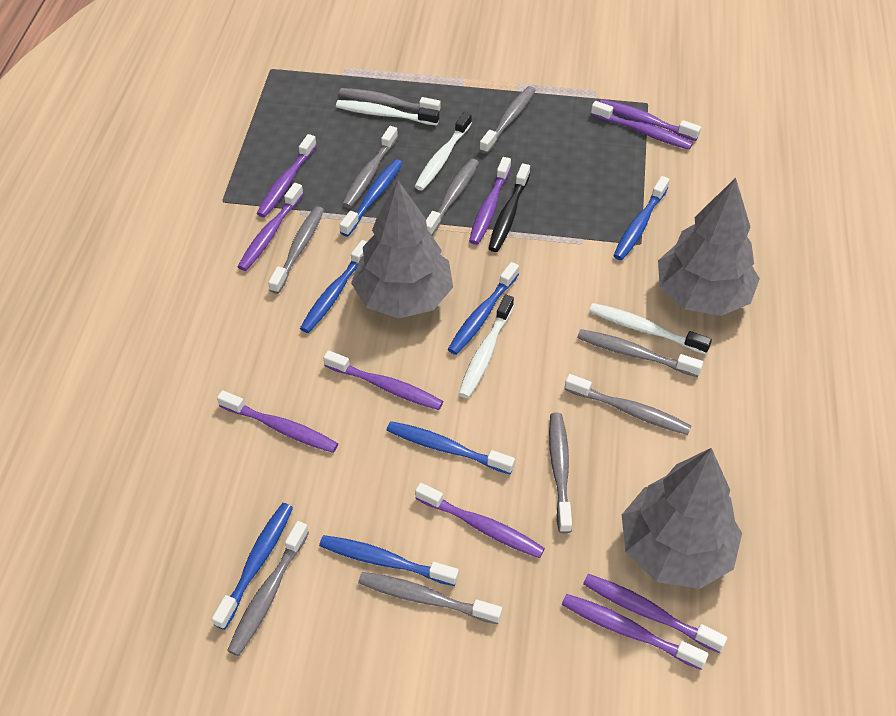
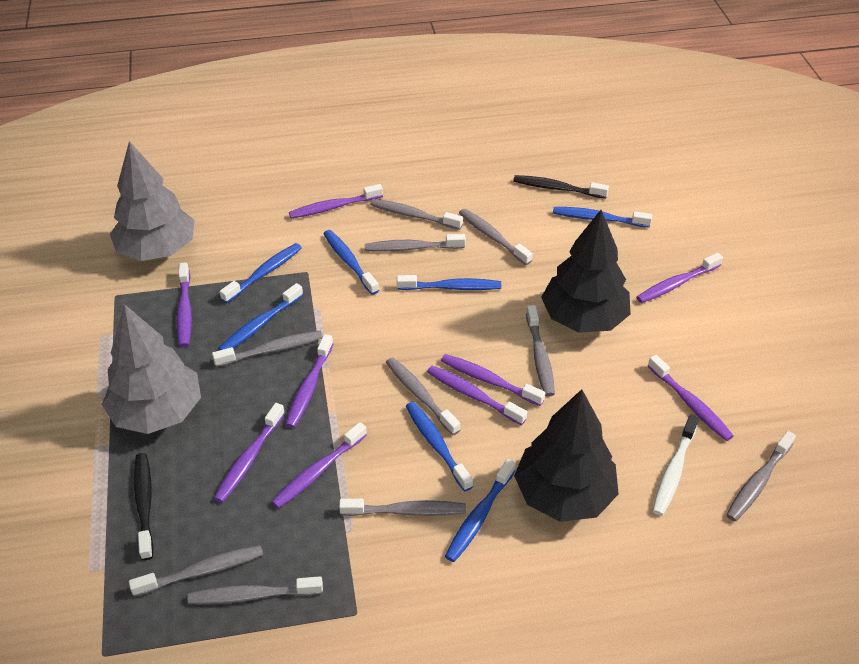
black toothbrush: 1 -> 2
black tree: 0 -> 2
grey tree: 3 -> 2
purple toothbrush: 10 -> 9
white toothbrush: 4 -> 1

